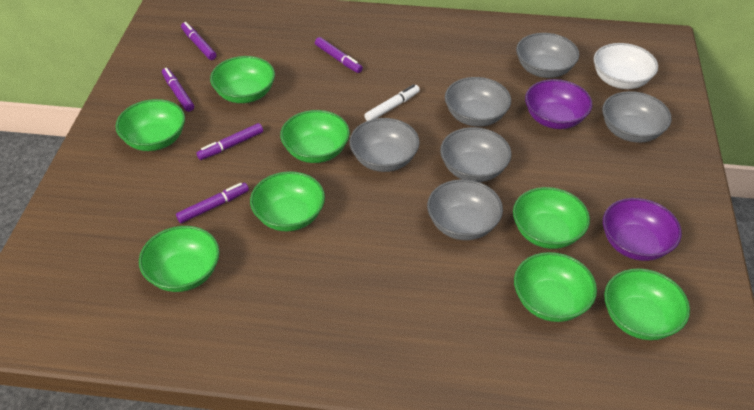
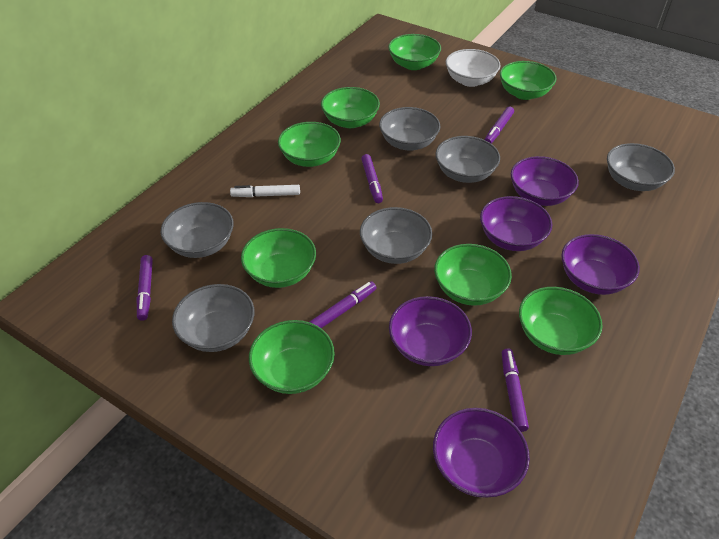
purple bowl: 2 -> 5

